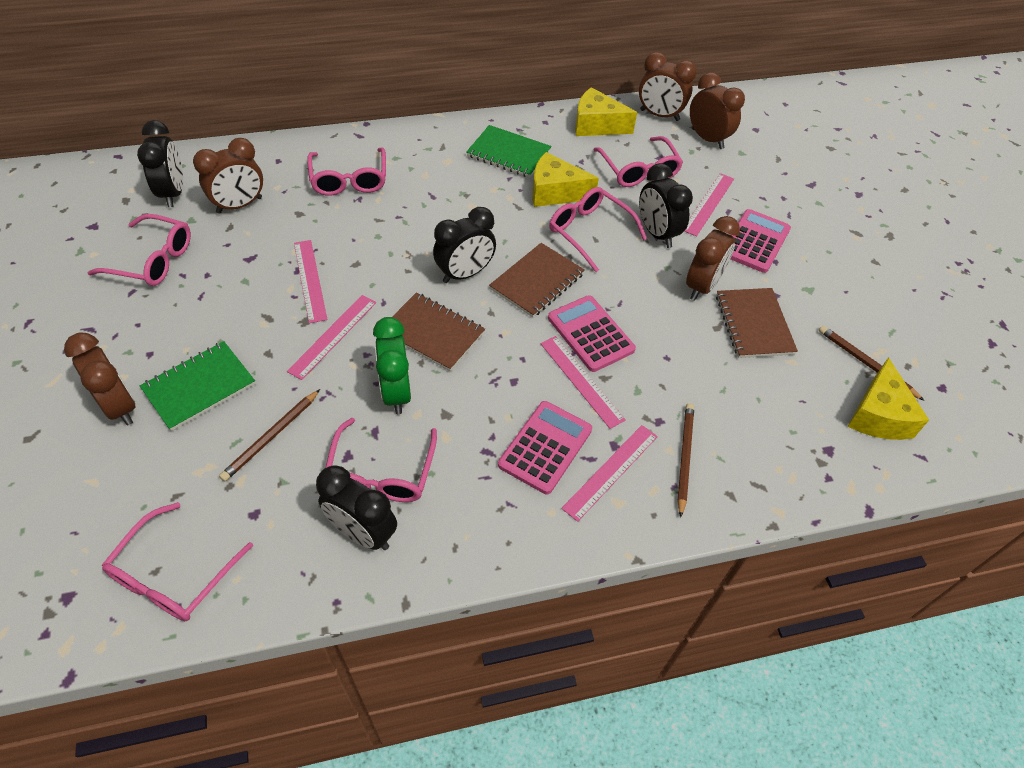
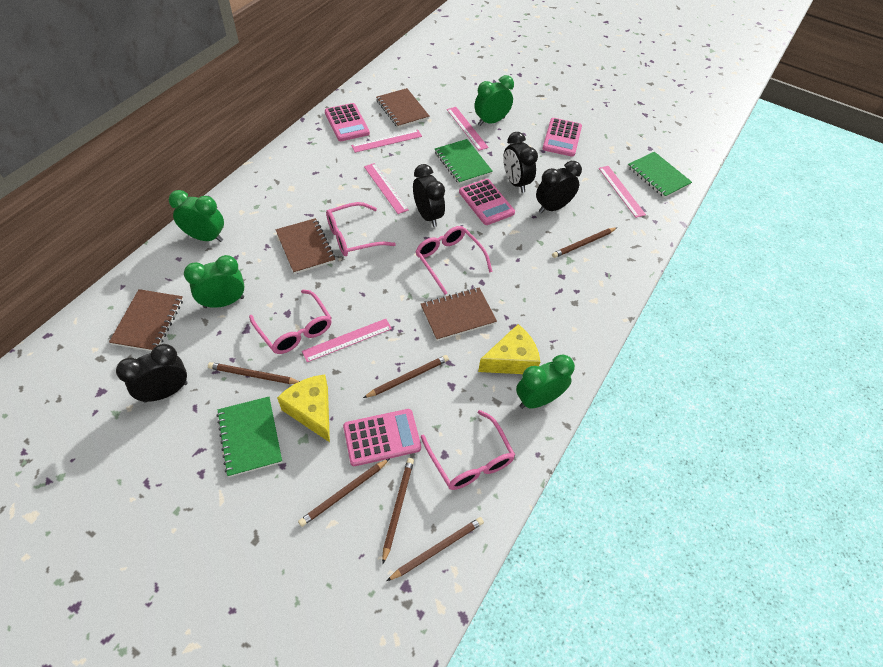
brown clock: 5 -> 0
brown notebook: 3 -> 4
brown pencil: 3 -> 6
green clock: 1 -> 4
green notebook: 2 -> 3
pink calculator: 3 -> 4
pink glasses: 6 -> 4
yellow cheese: 3 -> 2

